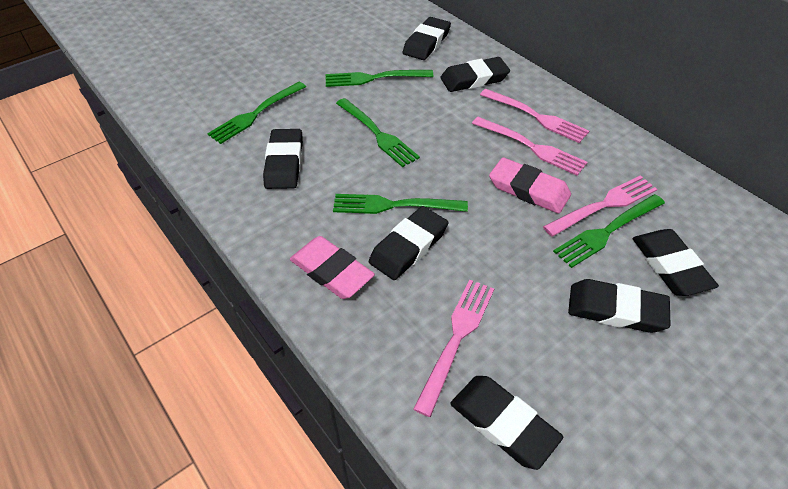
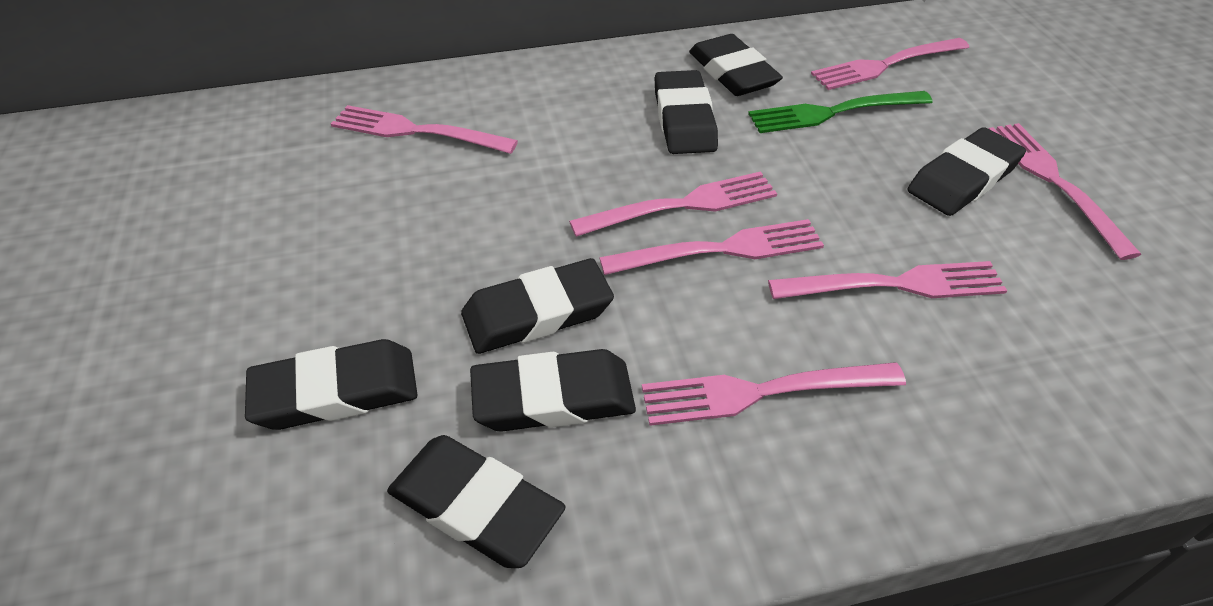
green fork: 5 -> 1
pink eraser: 2 -> 0
pink fork: 4 -> 7

